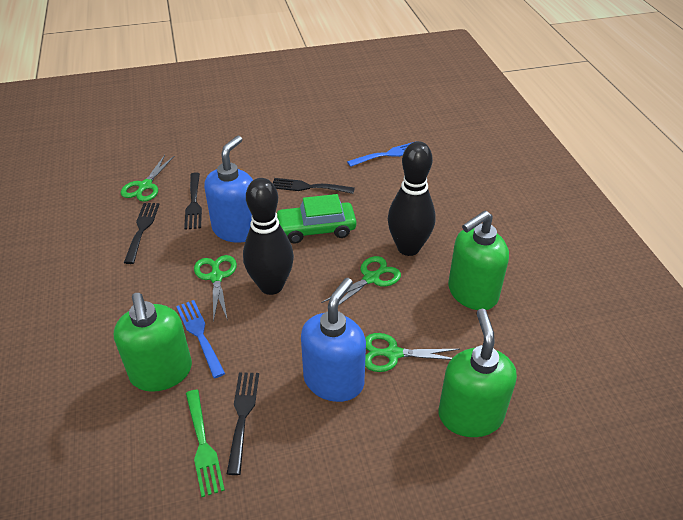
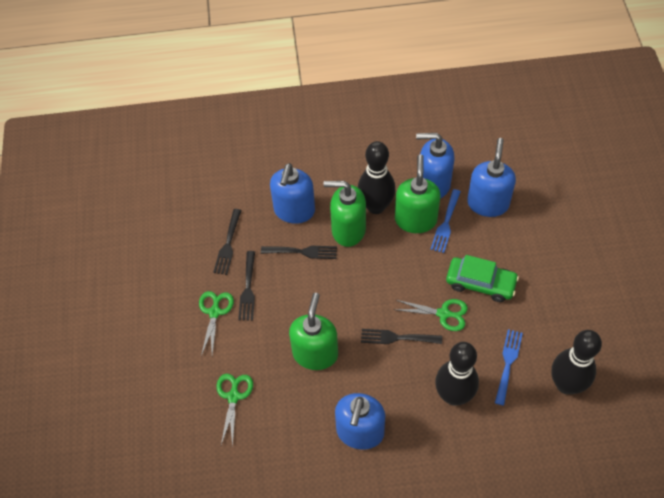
black bowling pin: 2 -> 3
blue soap dispenser: 2 -> 4
green fork: 1 -> 0
green scissors: 4 -> 3

